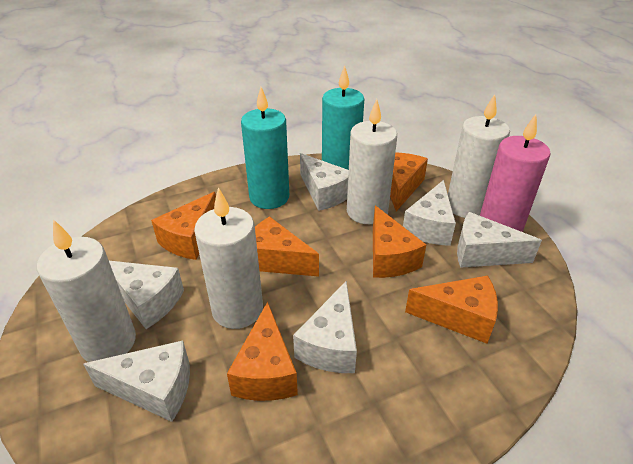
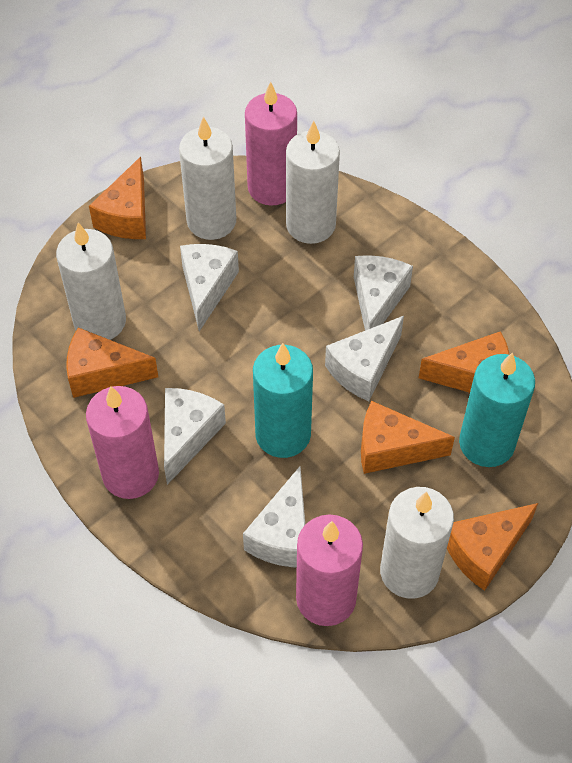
orange cheese: 6 -> 5
pink candle: 1 -> 3
white cheese: 6 -> 5

